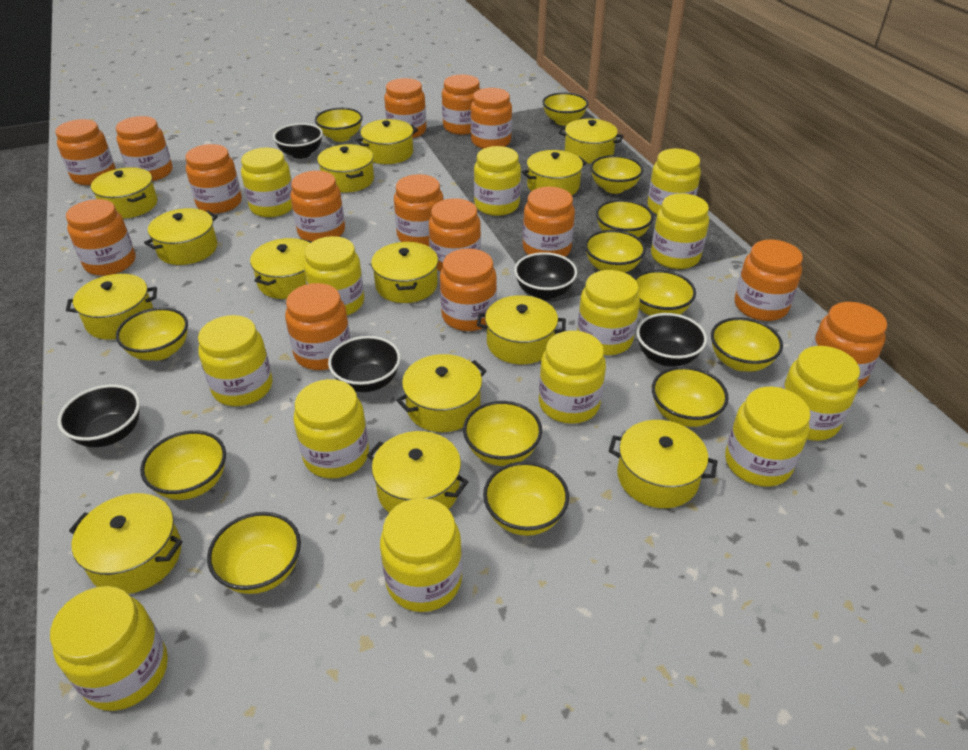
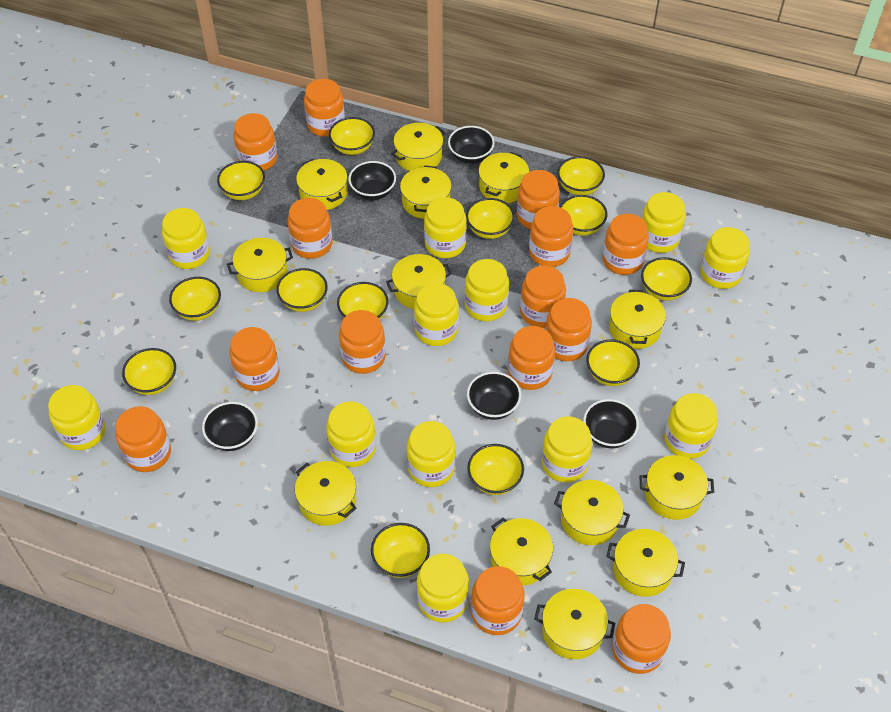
orange jar: 15 -> 14
yellow jar: 13 -> 12
yellow pot: 14 -> 13

